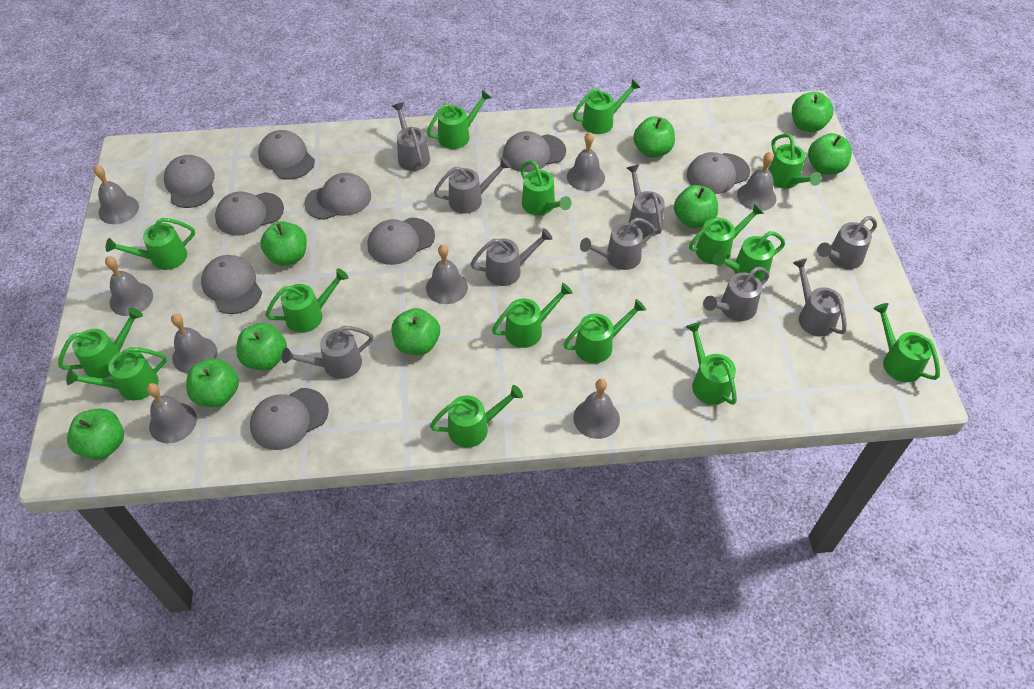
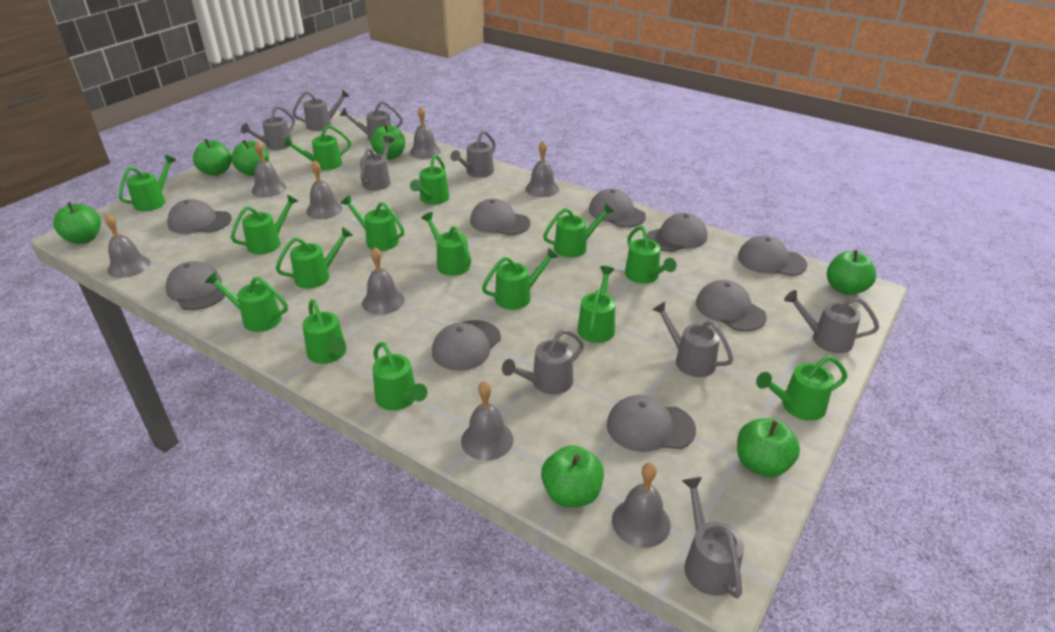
green apple: 9 -> 7

